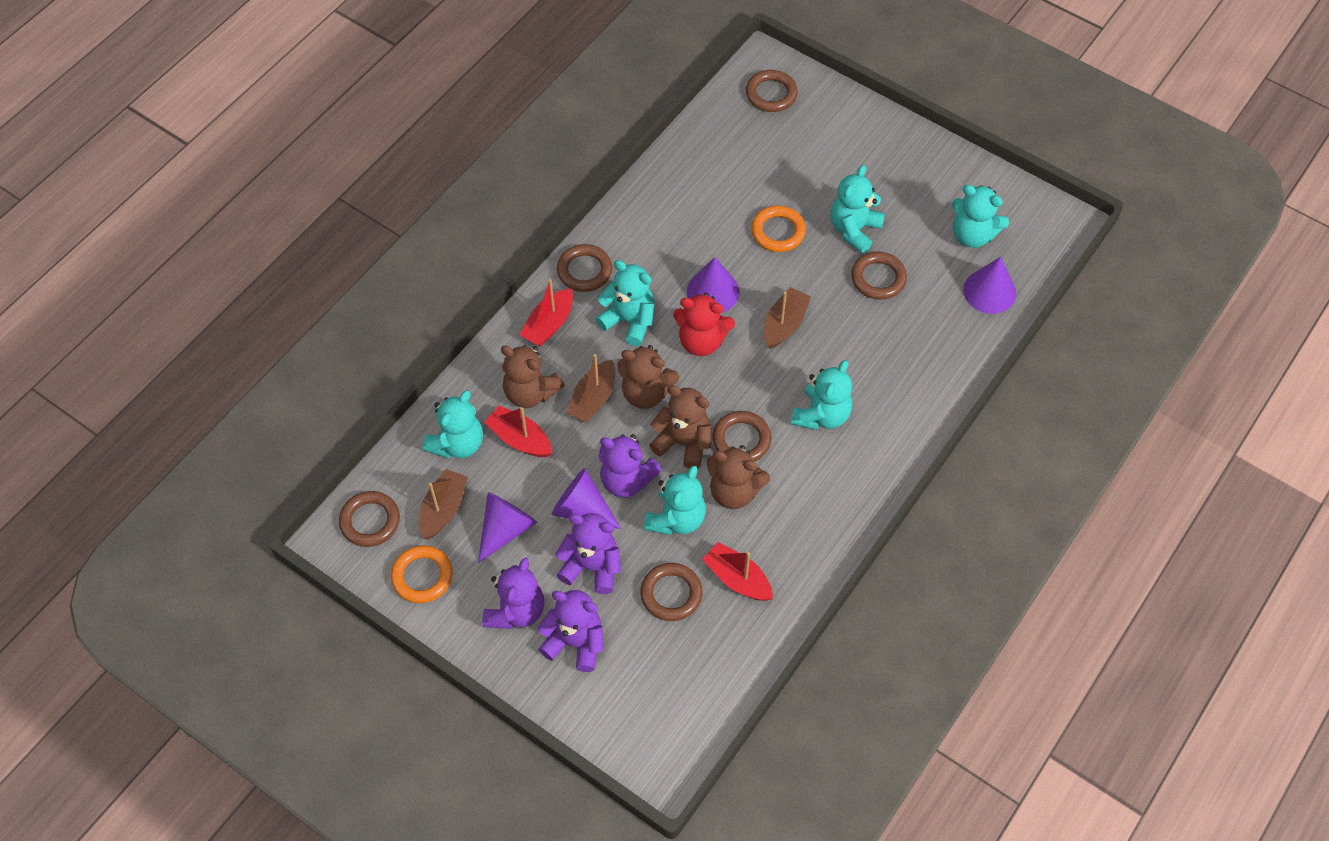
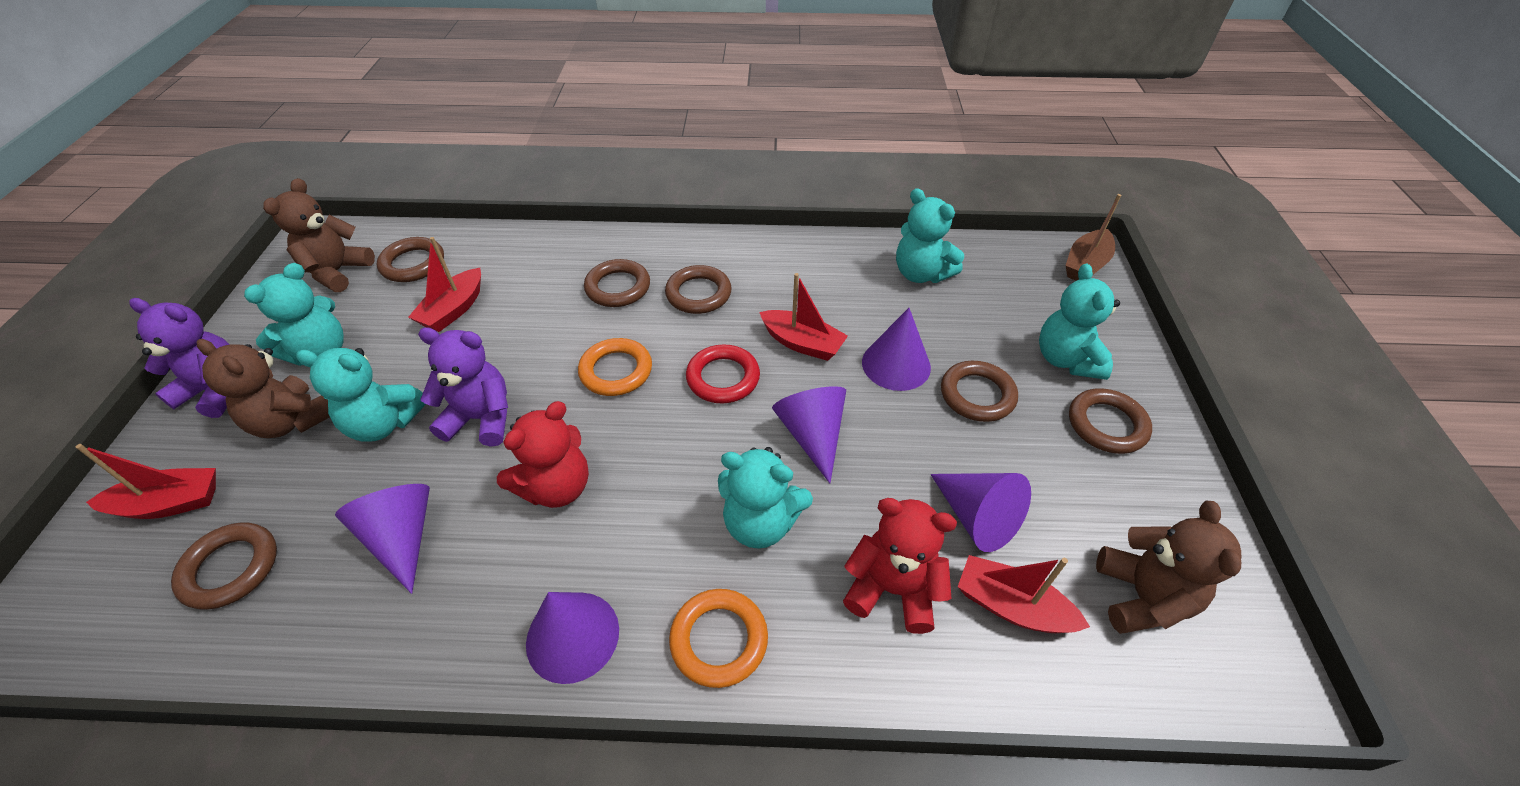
brown boat: 3 -> 1
brown teddy bear: 4 -> 3
purple cone: 4 -> 5
purple teddy bear: 4 -> 2
red boat: 3 -> 4
red ring: 0 -> 1
red teddy bear: 1 -> 2
turquoise teddy bear: 6 -> 5

